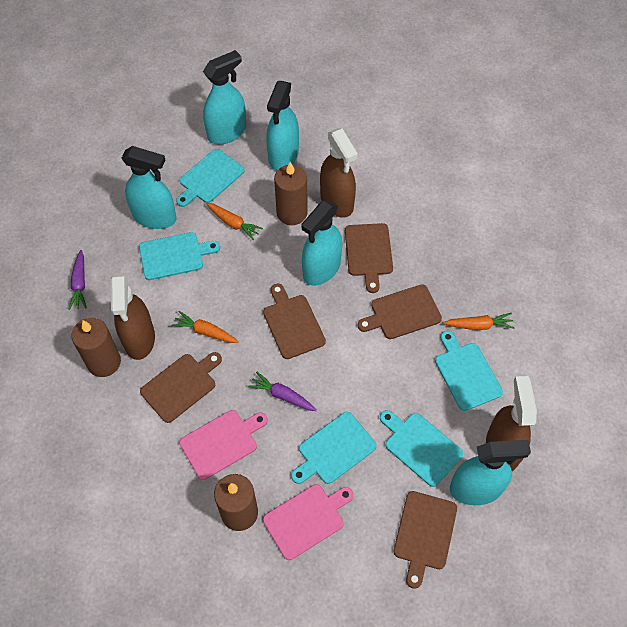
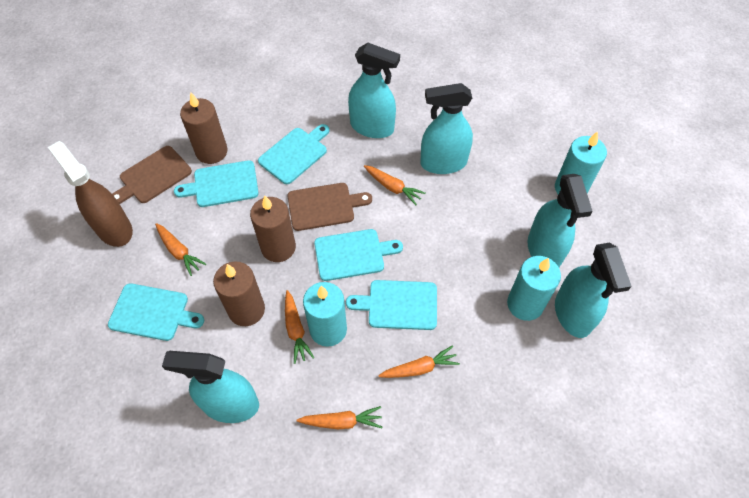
brown cutting board: 5 -> 2
brown spray bottle: 3 -> 1
orange carrot: 3 -> 5
pink cutting board: 2 -> 0
purple carrot: 2 -> 0
turquoise candle: 0 -> 3

